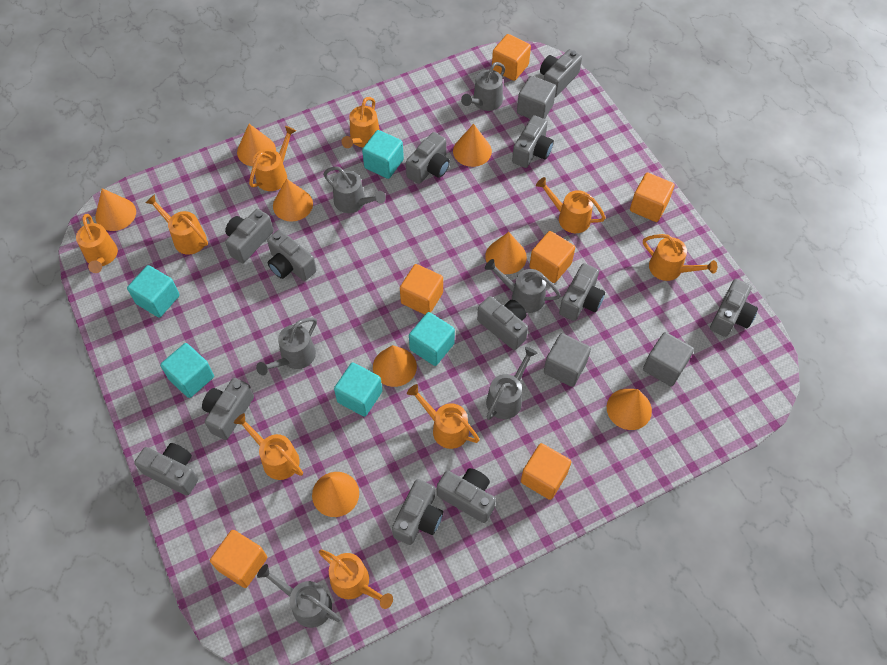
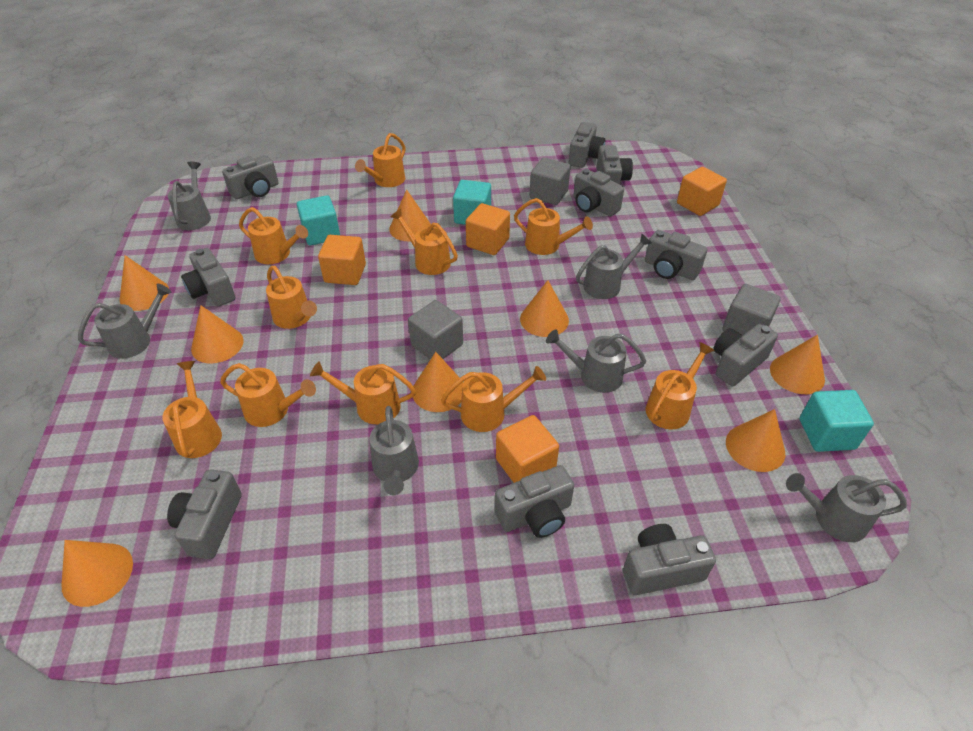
grey camera: 12 -> 10
orange cube: 6 -> 4
orange watering can: 9 -> 10
turquoise cube: 5 -> 3

